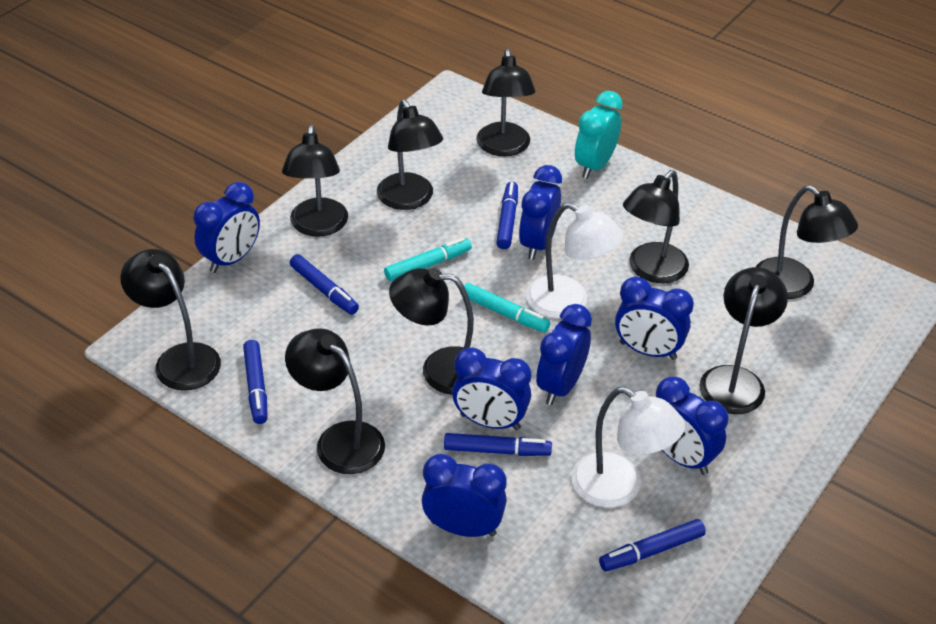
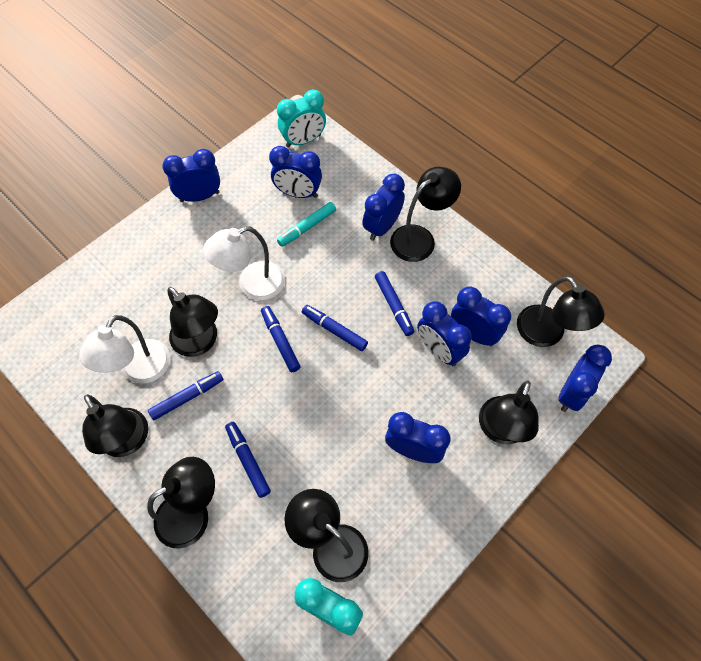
black lamp: 9 -> 7
turquoise clock: 1 -> 2
turquoise marker: 2 -> 1

